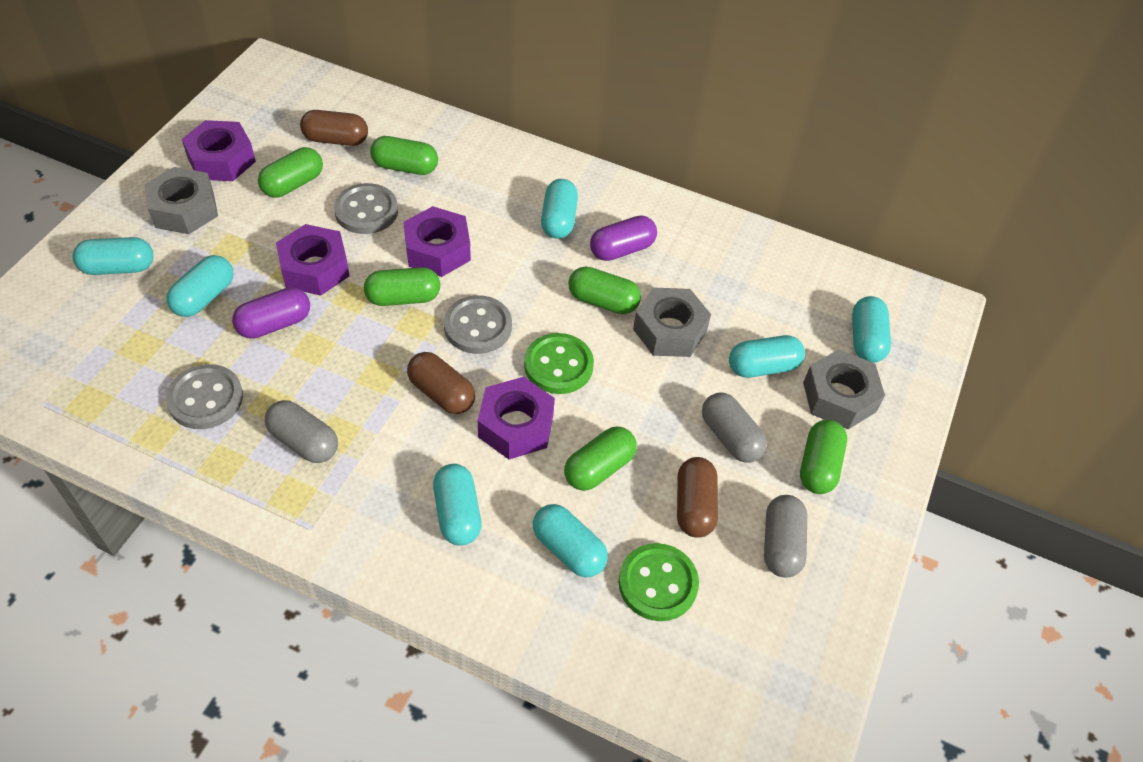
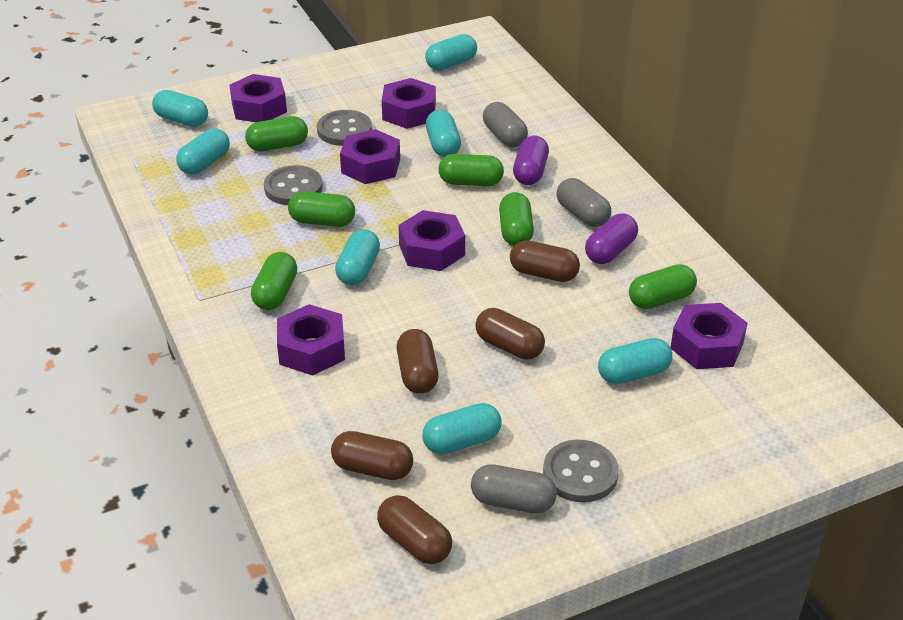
brown capsule: 3 -> 5
green button: 2 -> 0
grey nut: 3 -> 0
purple nut: 4 -> 6

